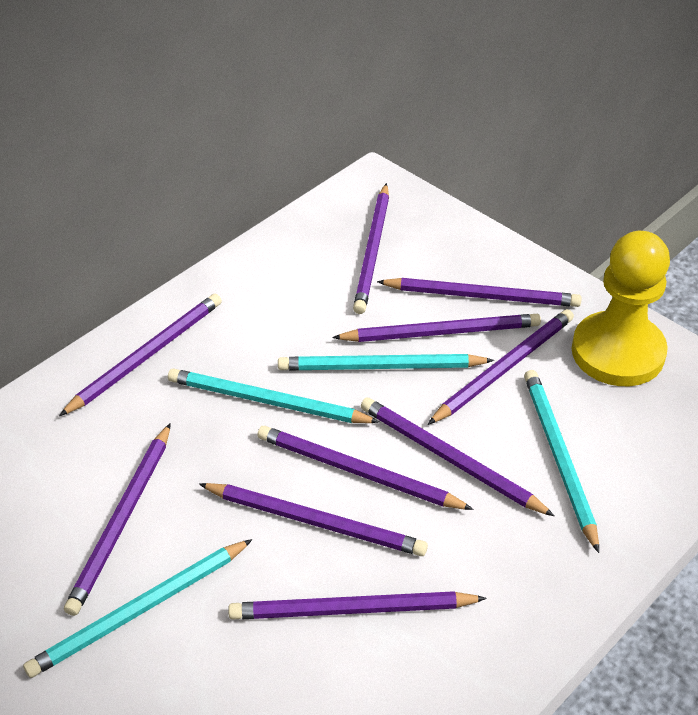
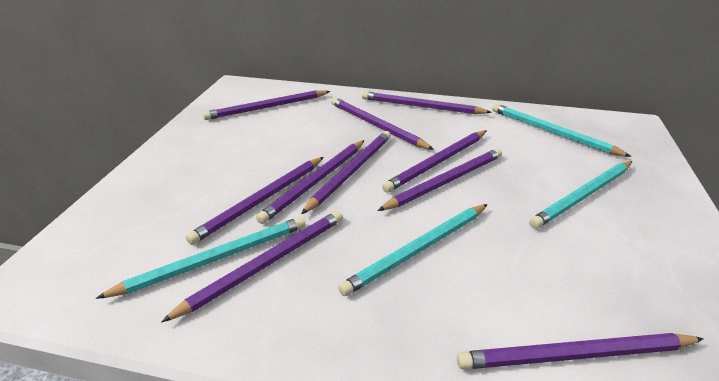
yellow pawn: 1 -> 0

